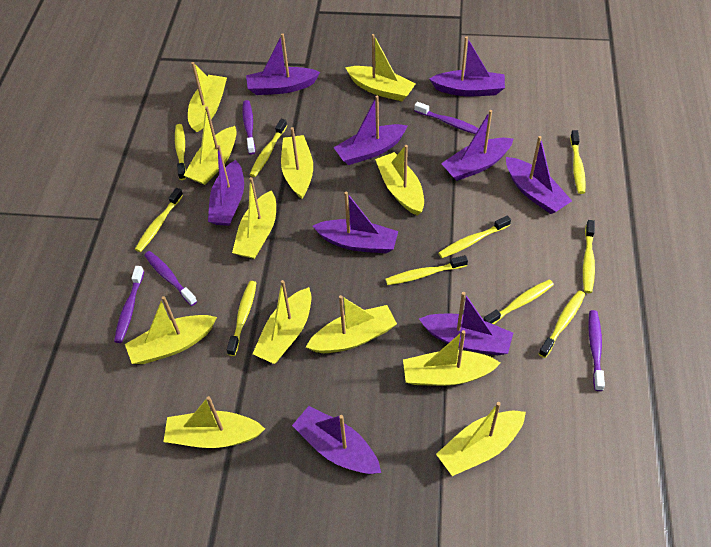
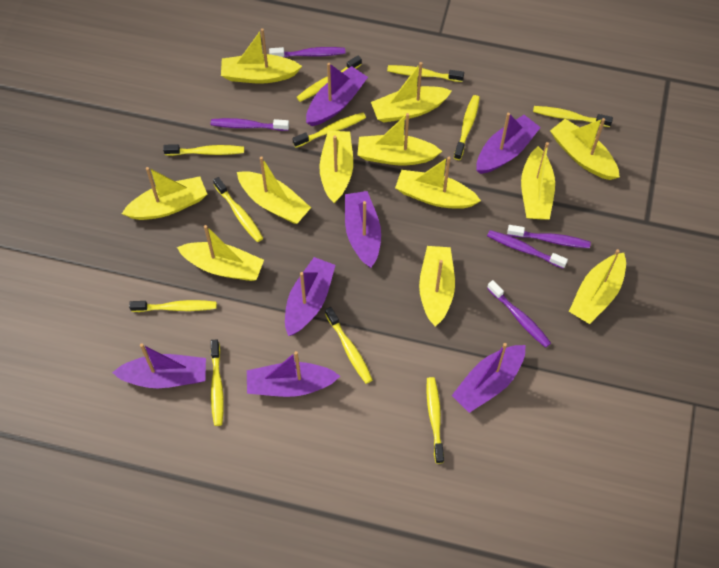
purple boat: 9 -> 7
yellow toothbrush: 10 -> 11

